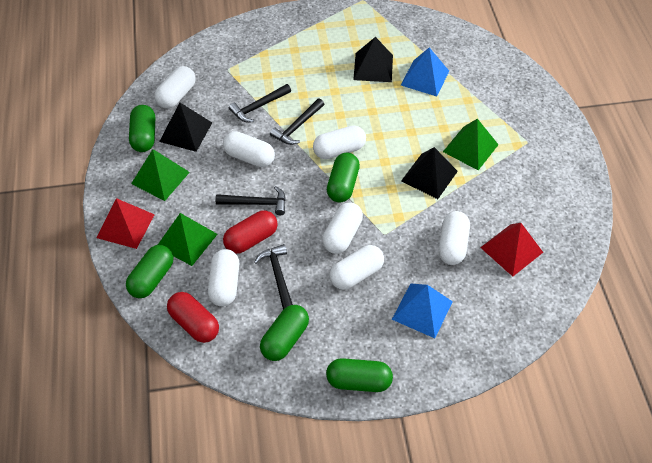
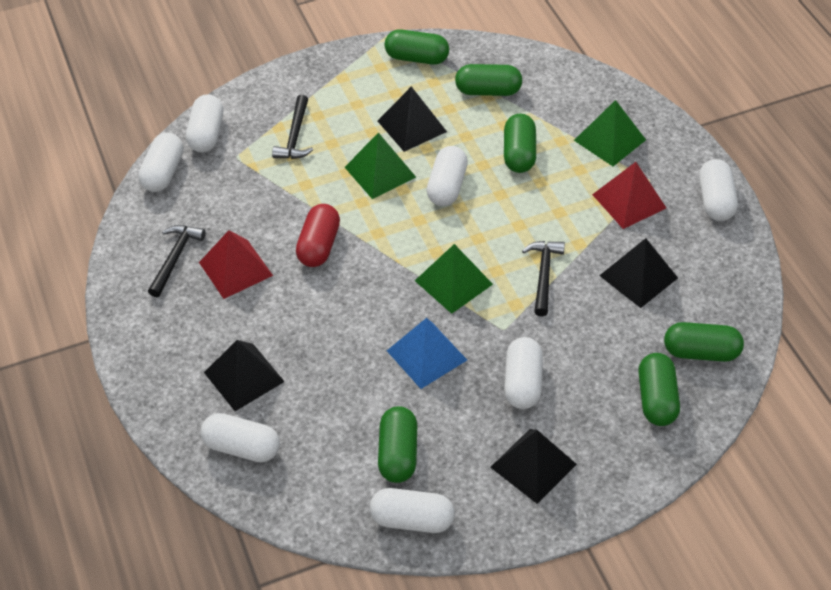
black hammer: 4 -> 3
black pyramid: 3 -> 4
blue pyramid: 2 -> 1
green capsule: 5 -> 6
red capsule: 2 -> 1

